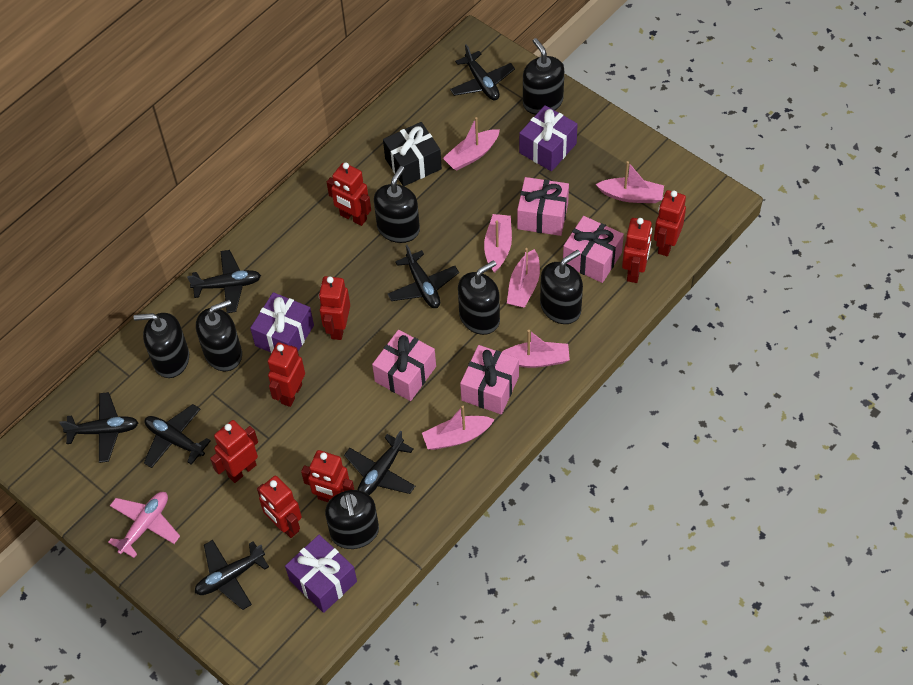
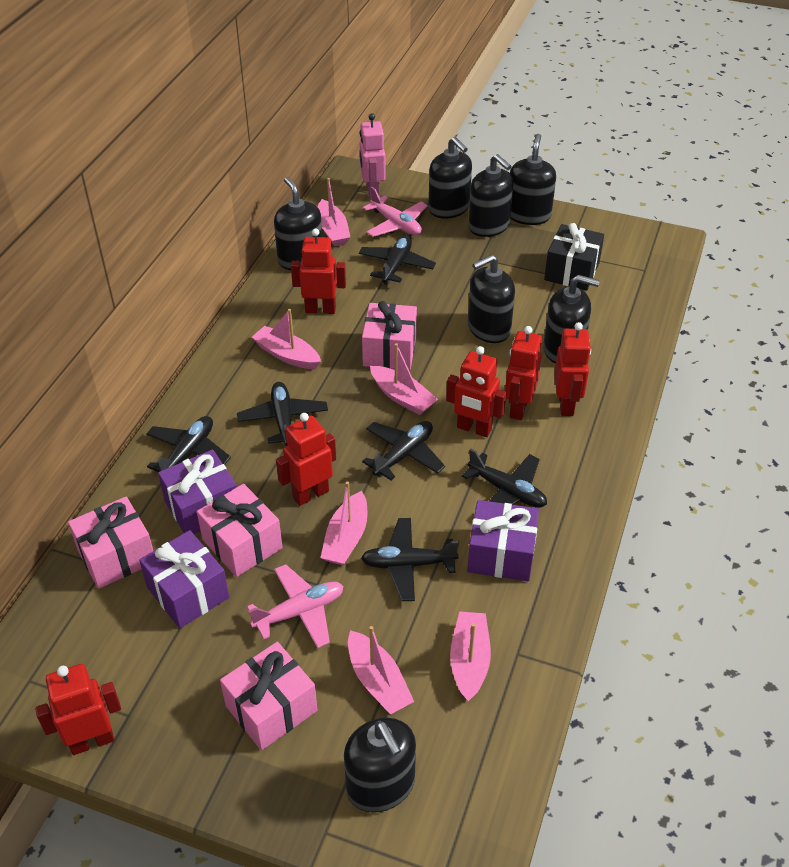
black plane: 7 -> 6
pink plane: 1 -> 2
pink robot: 0 -> 1
red robot: 8 -> 6

